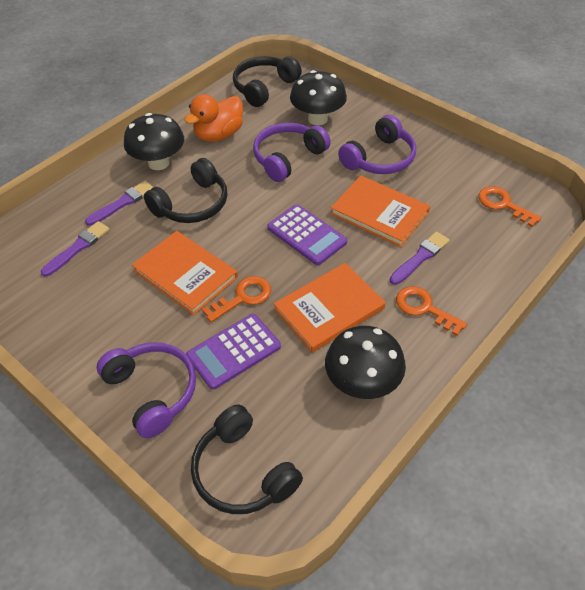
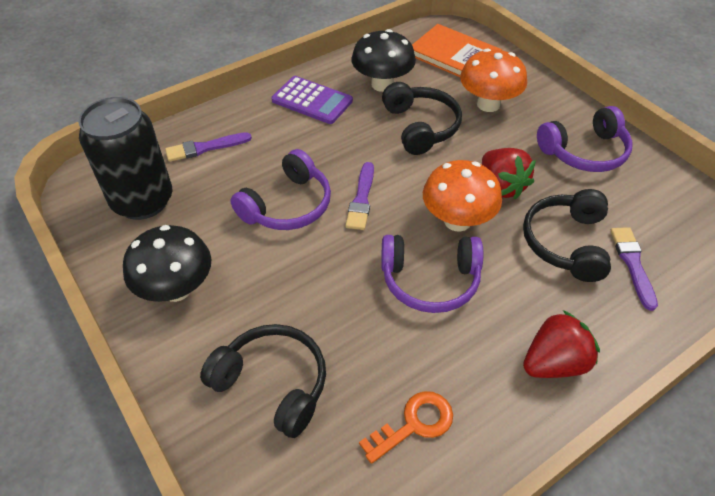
black can: 0 -> 1
black mushroom: 3 -> 2
orange book: 3 -> 1
orange duck: 1 -> 0
orange key: 3 -> 1
orange mushroom: 0 -> 2
purple calculator: 2 -> 1
red strawberry: 0 -> 2

